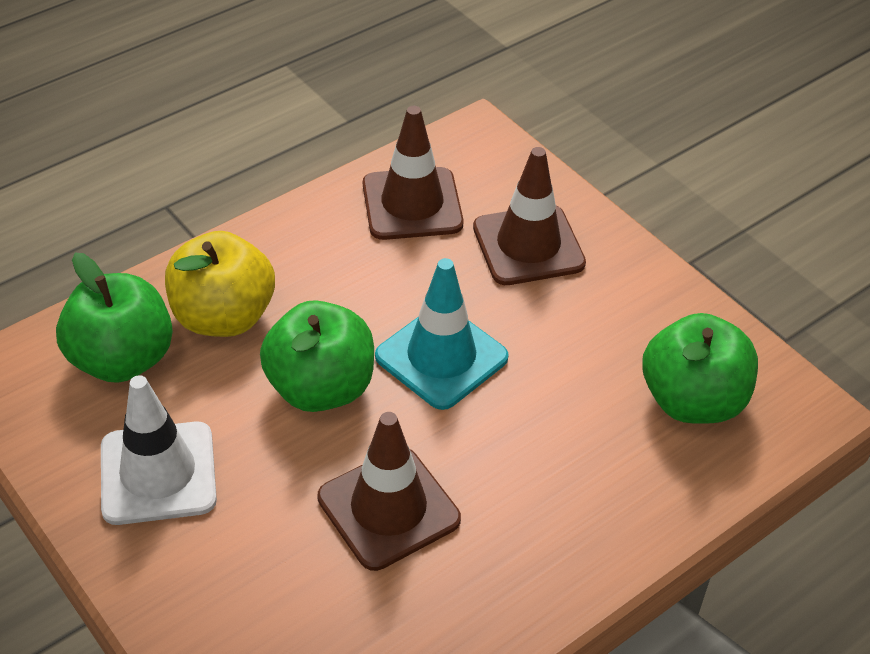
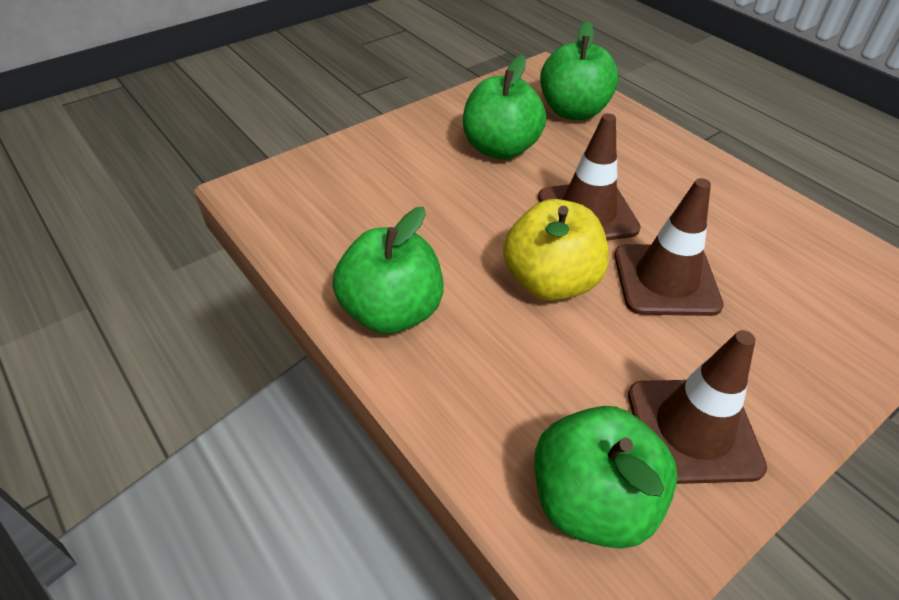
green apple: 3 -> 4
turquoise traffic cone: 1 -> 0
white traffic cone: 1 -> 0

